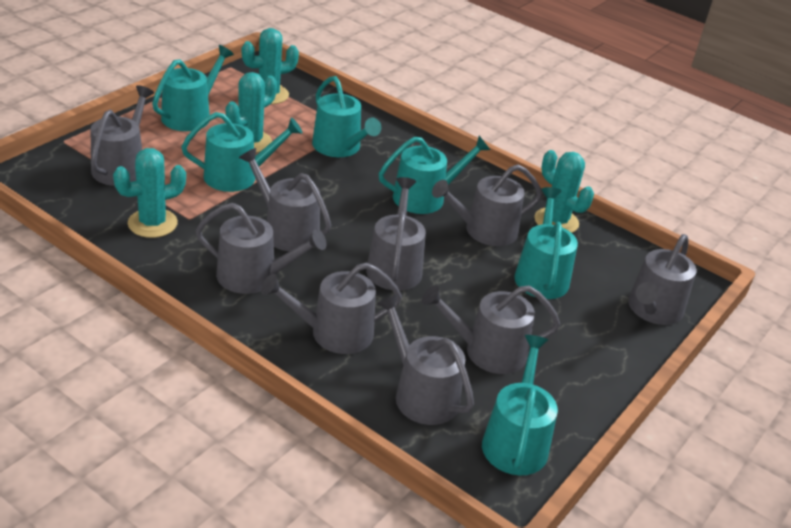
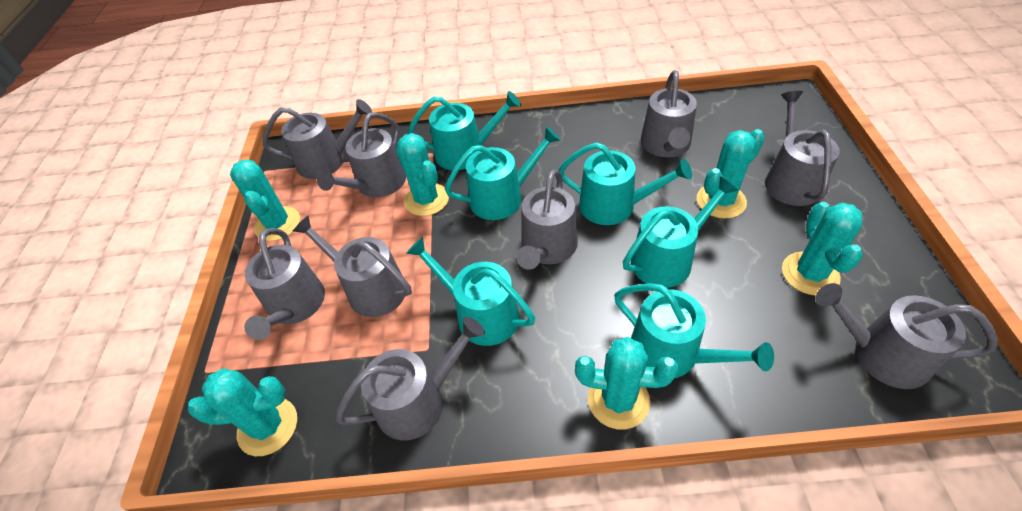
turquoise cactus: 4 -> 6

